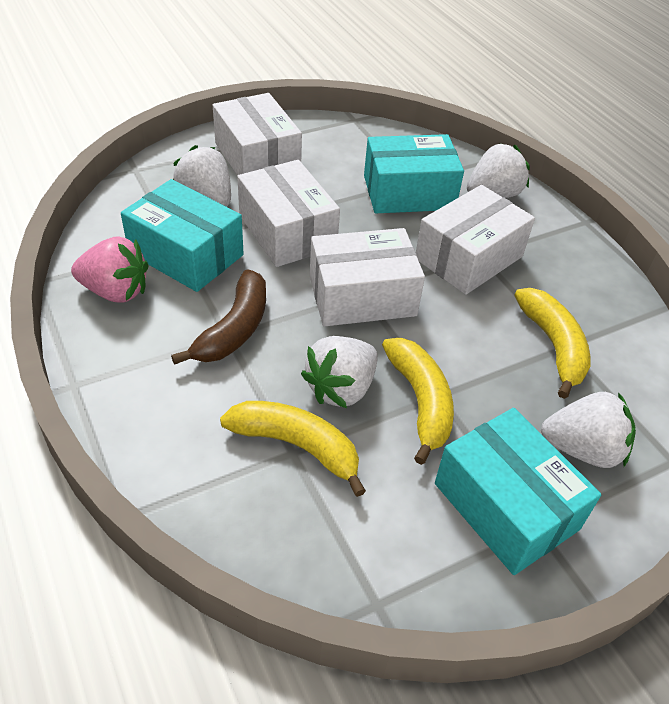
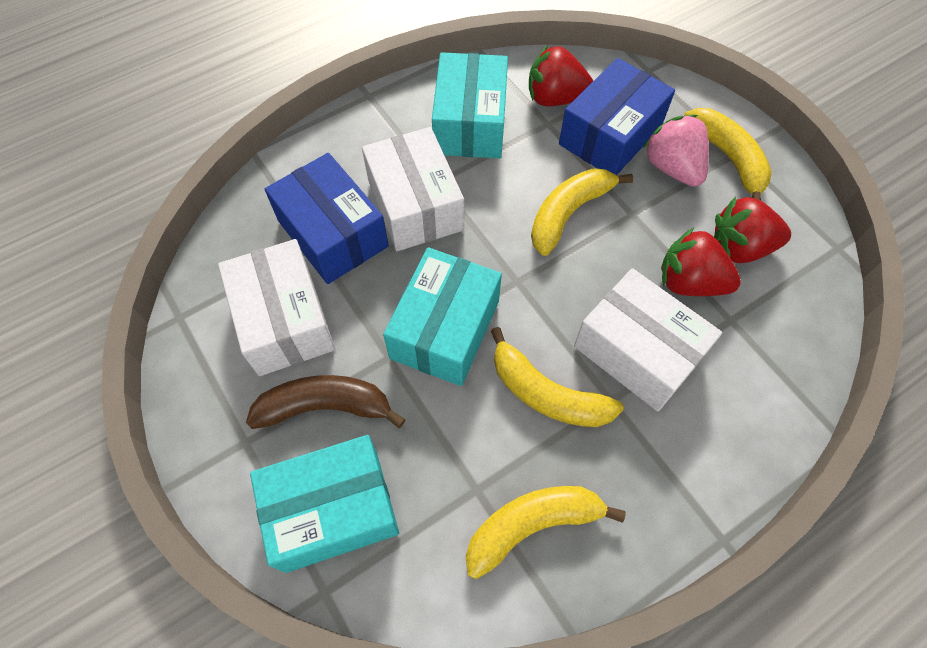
blue box: 0 -> 2
red strawberry: 0 -> 3
white box: 4 -> 3
white strawberry: 4 -> 0
yellow banana: 3 -> 4

